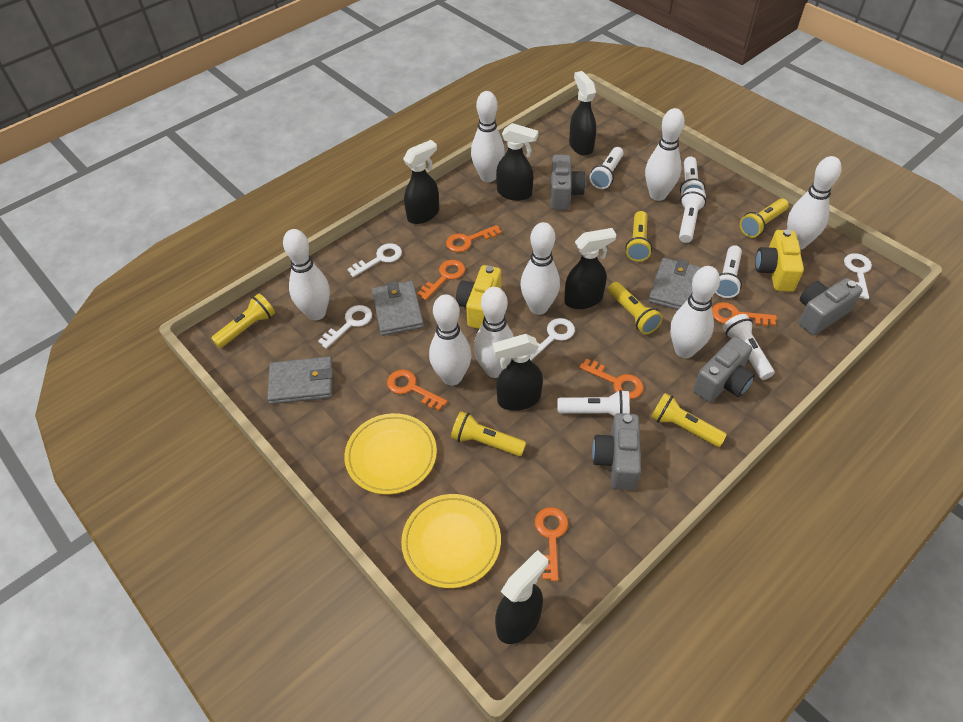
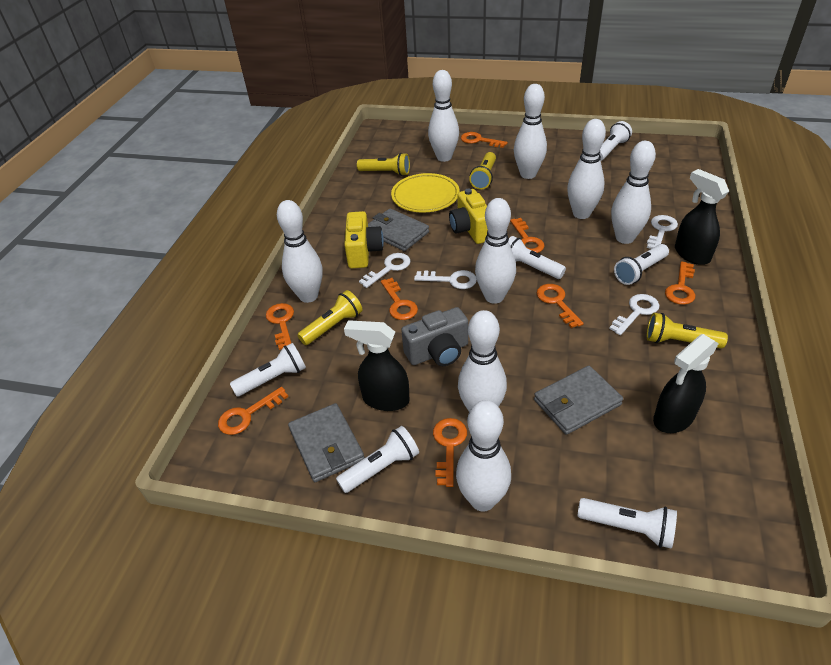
black spray bottle: 6 -> 3
grey camera: 4 -> 1
orange key: 6 -> 8
yellow flashlight: 6 -> 4
yellow plate: 2 -> 1

